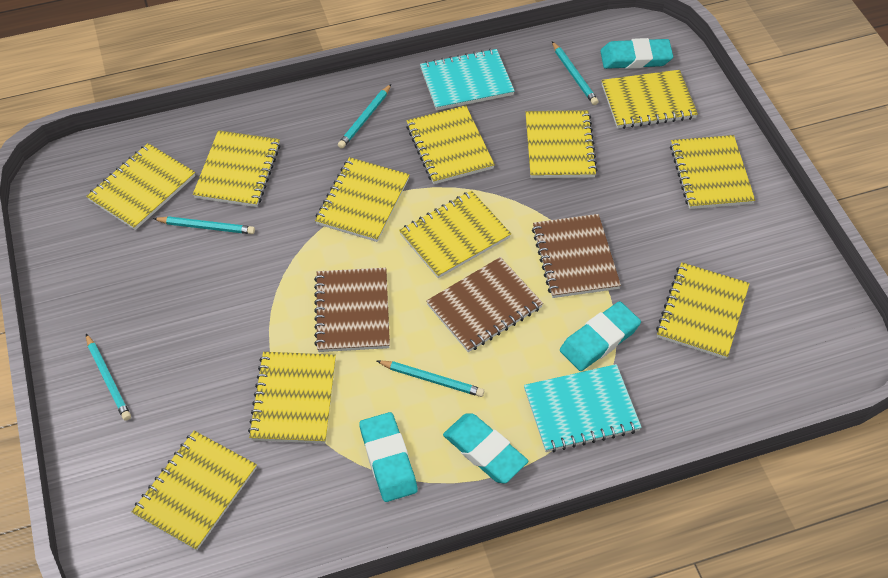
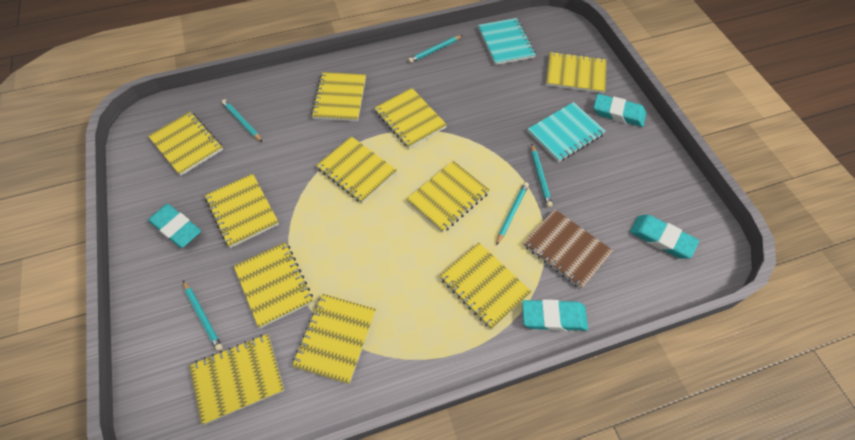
brown notebook: 3 -> 1

